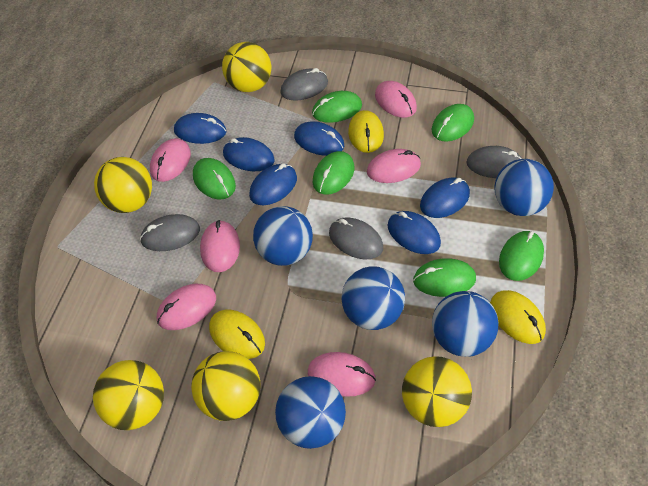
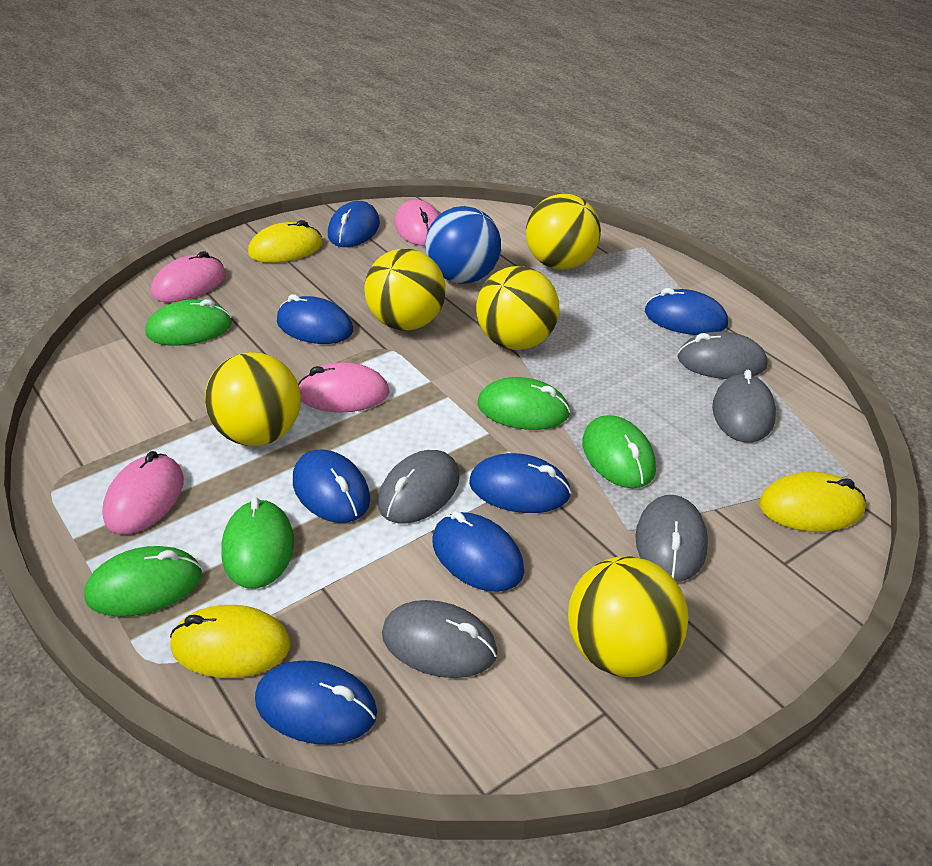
blue ball: 5 -> 1
blue mouse: 6 -> 7
green mouse: 6 -> 5
grey mouse: 4 -> 5
pink mouse: 6 -> 4

